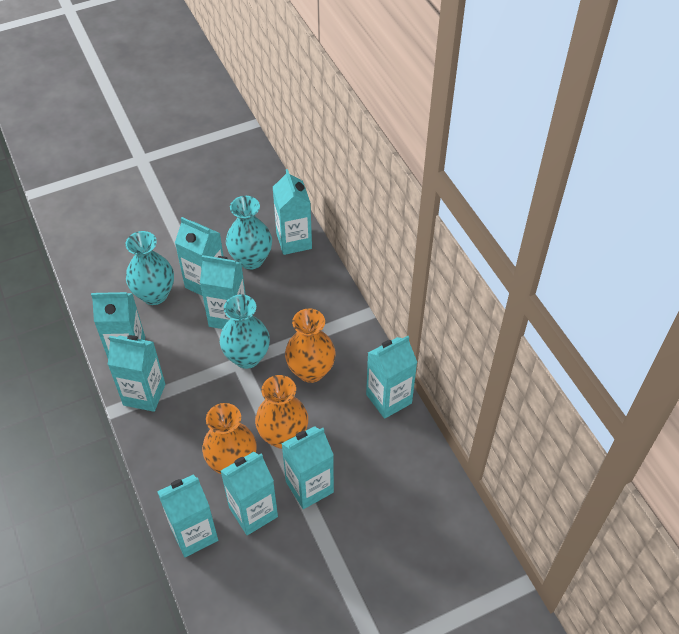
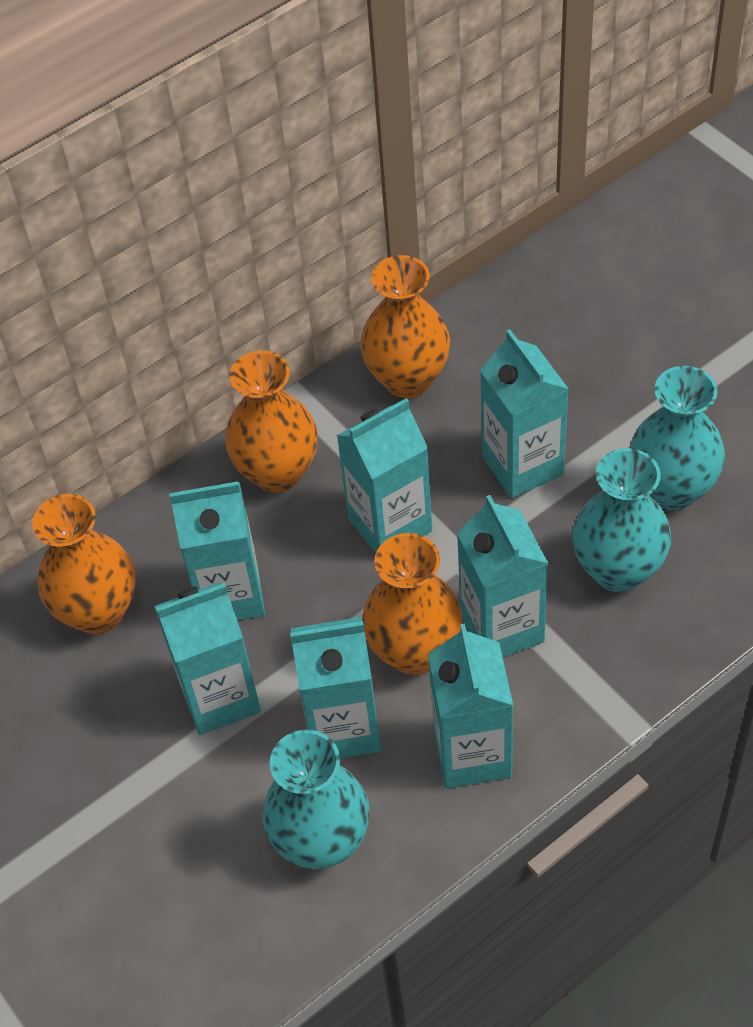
orange vase: 3 -> 4
turquoise carton: 9 -> 7

